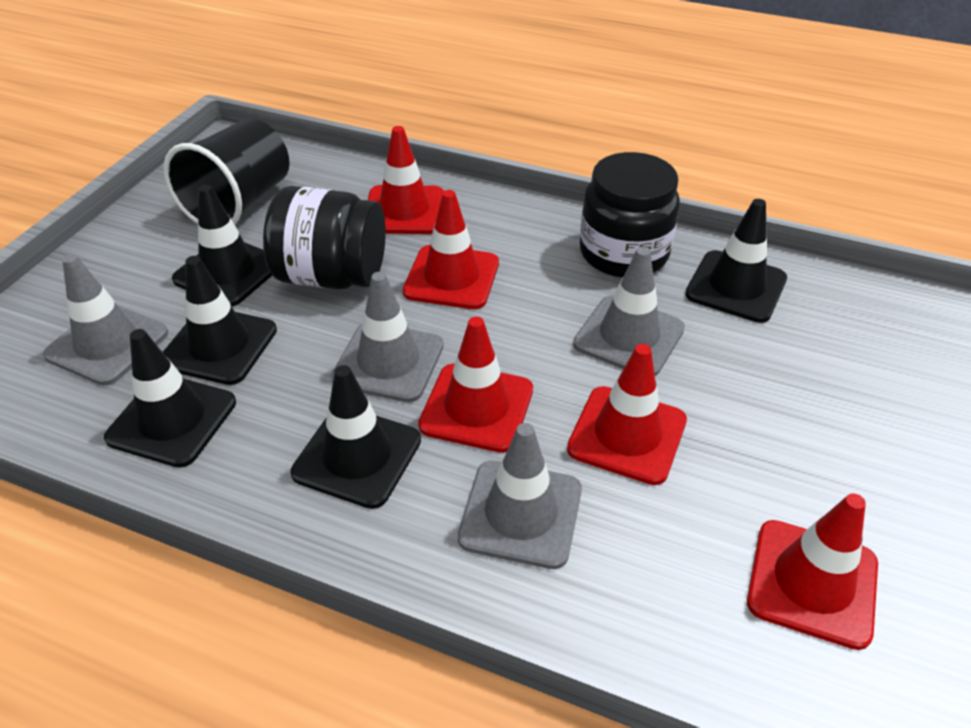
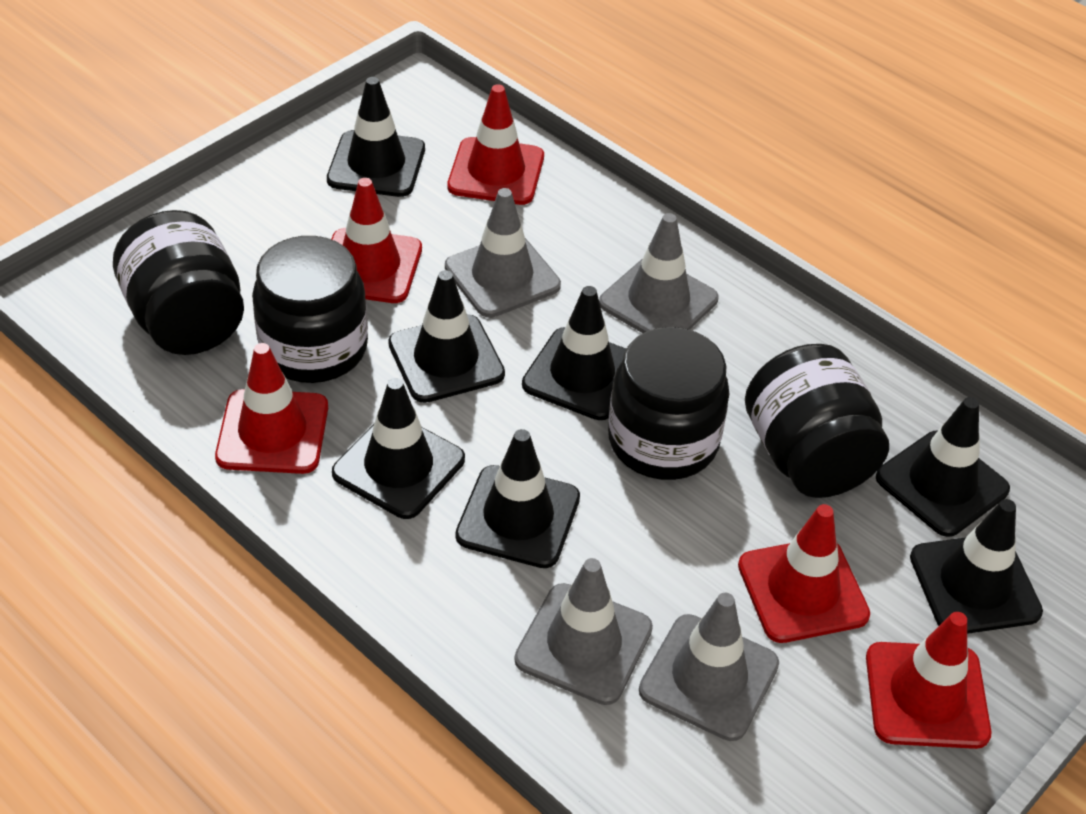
black cup: 1 -> 0
black jar: 2 -> 4
black traffic cone: 5 -> 7

